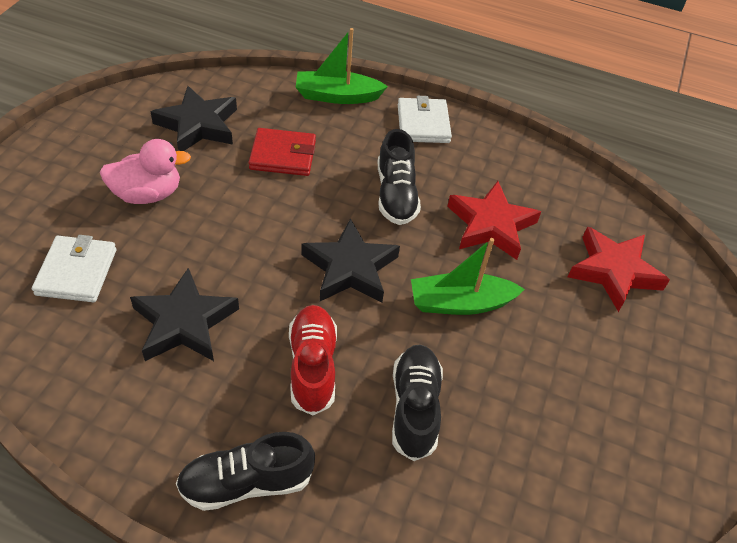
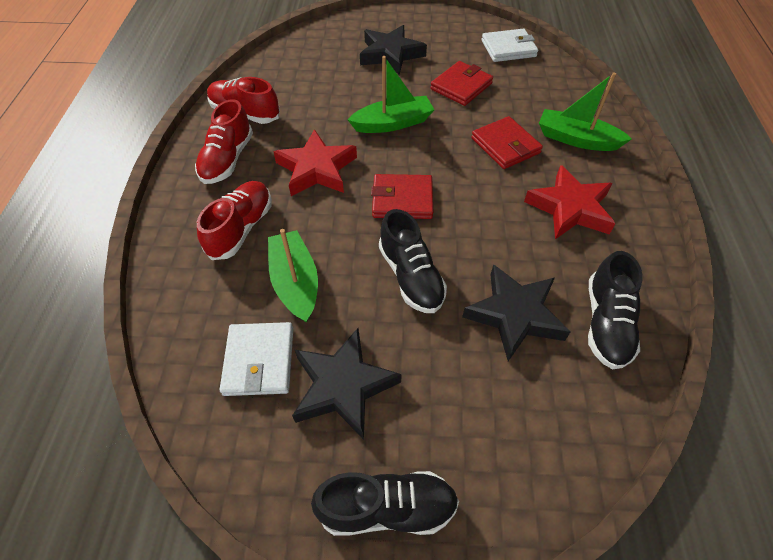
green boat: 2 -> 3
pink duck: 1 -> 0
red shoe: 1 -> 3
red wallet: 1 -> 3

